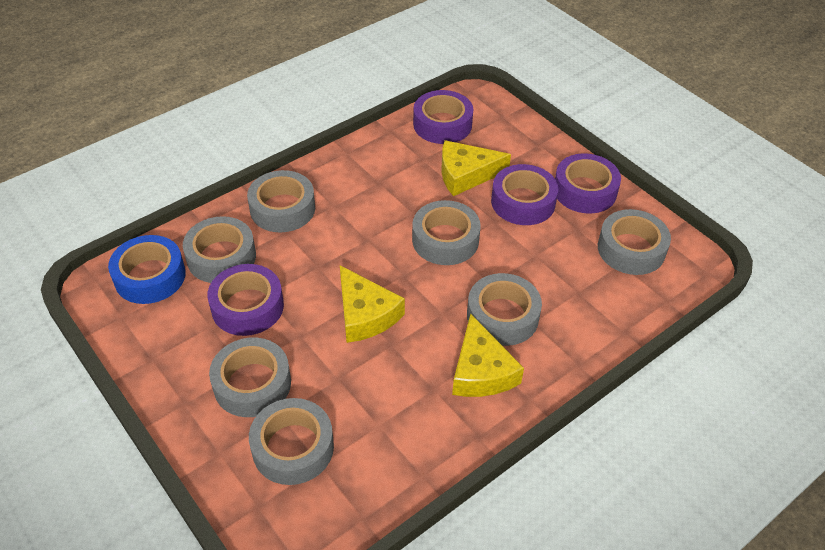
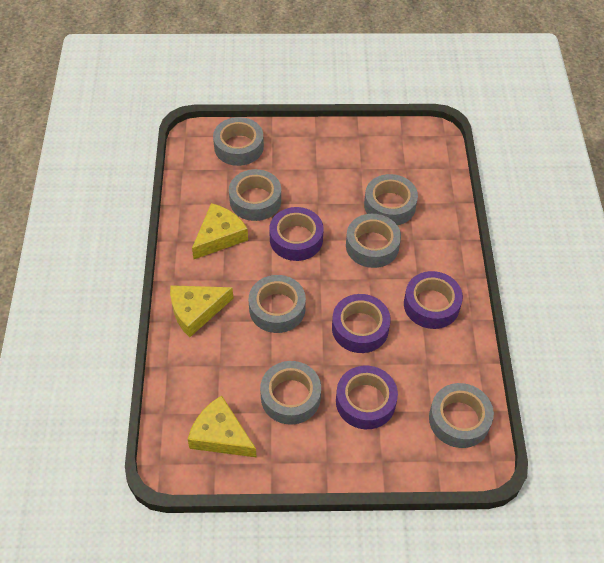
blue tape: 1 -> 0

